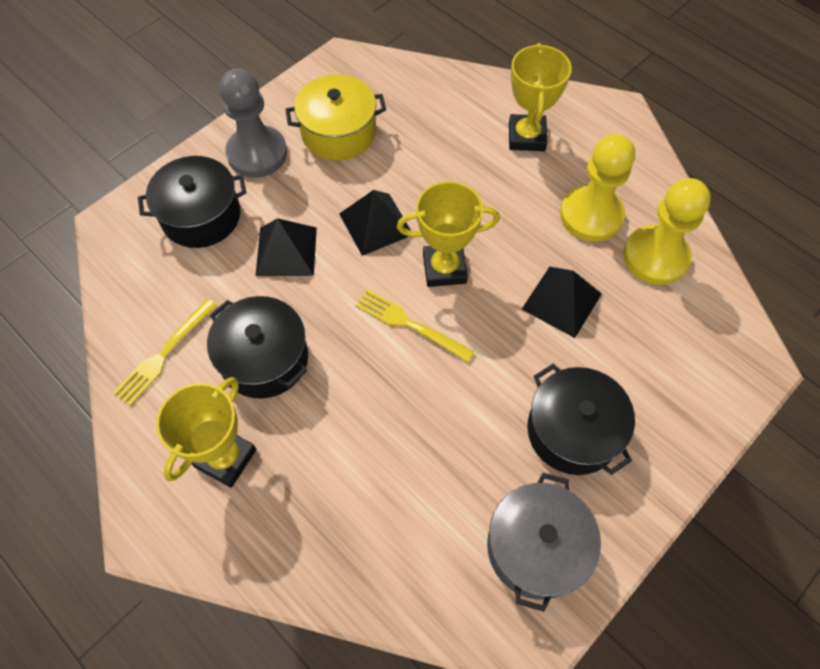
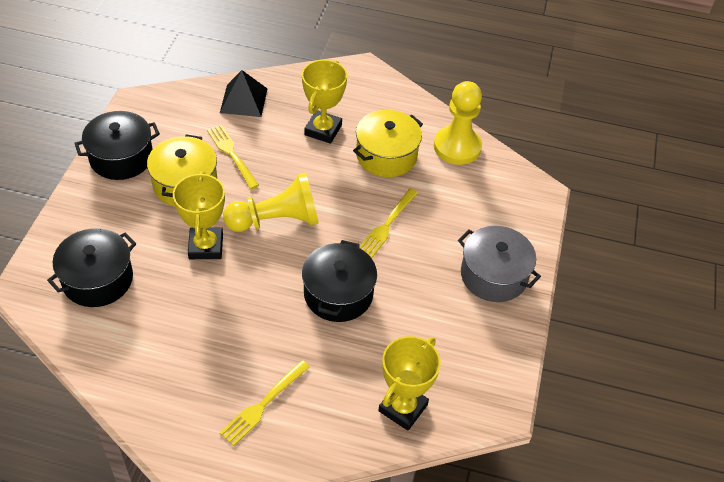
black pyramid: 3 -> 1
grey pawn: 1 -> 0
yellow fork: 2 -> 3
yellow pot: 1 -> 2

